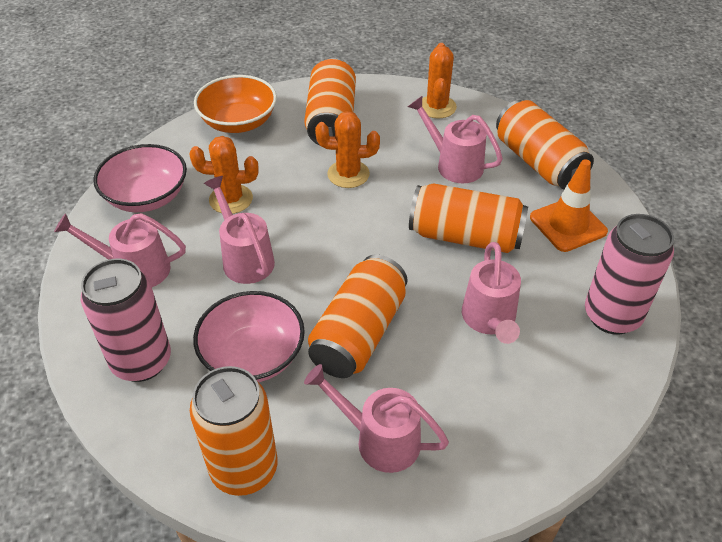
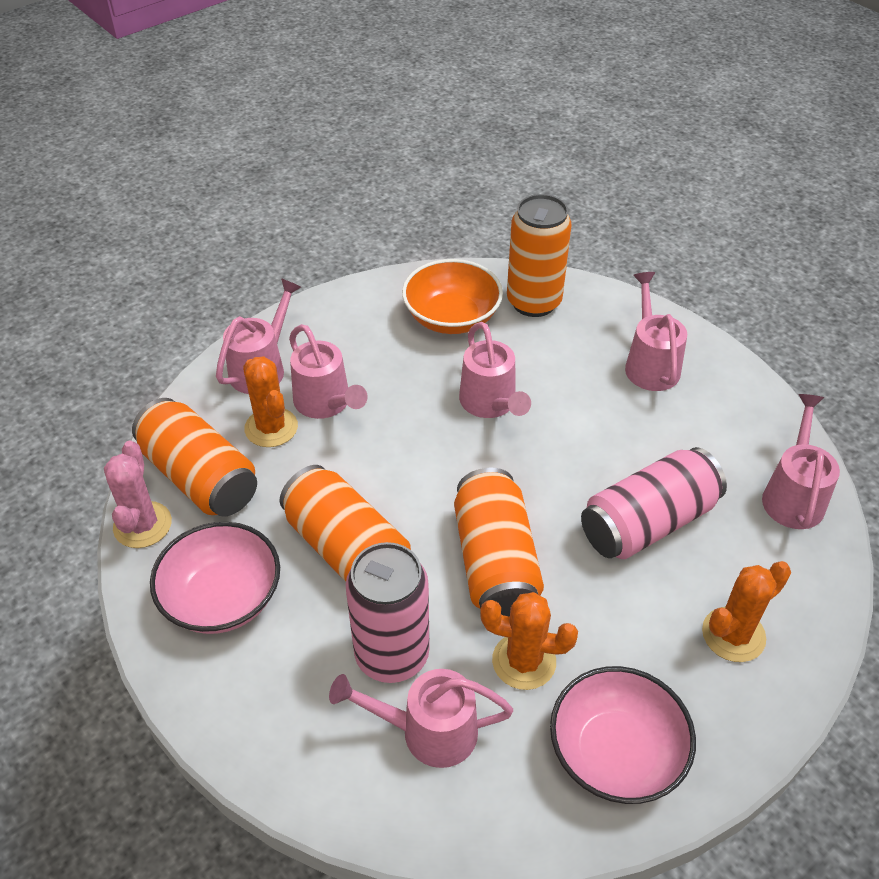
orange can: 5 -> 4
orange traffic cone: 1 -> 0
pink cactus: 0 -> 1
pink watering can: 5 -> 6

